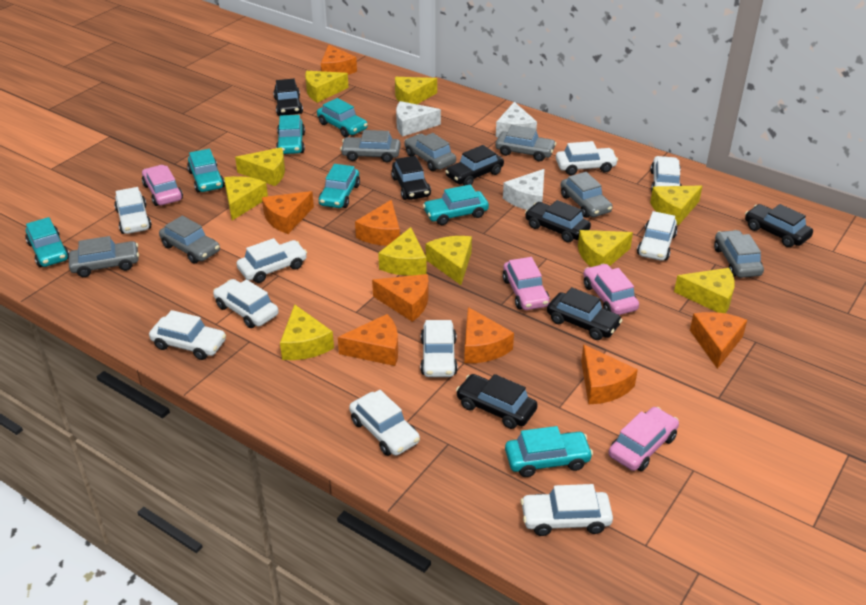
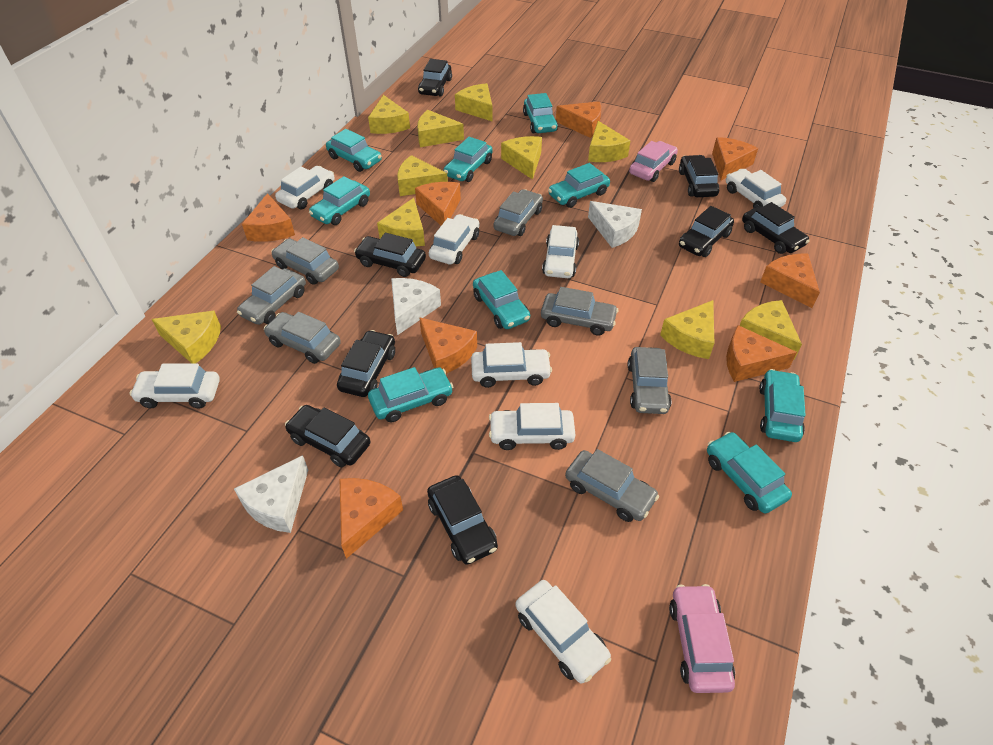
black car: 7 -> 8
pink car: 4 -> 2
turquoise car: 7 -> 9
white car: 10 -> 8

